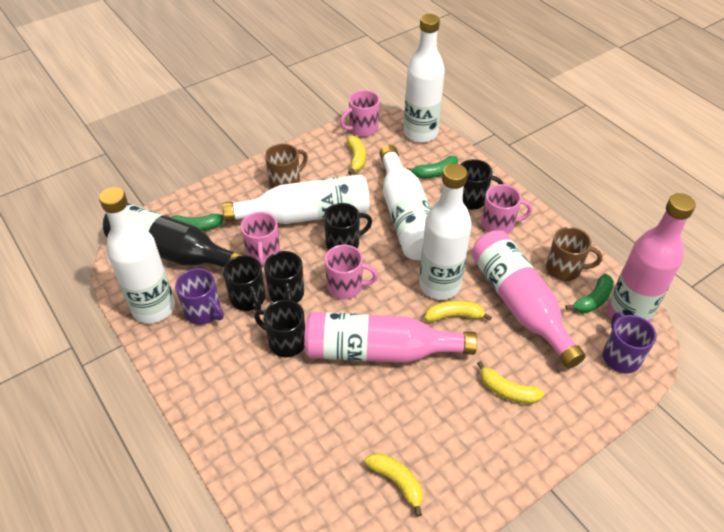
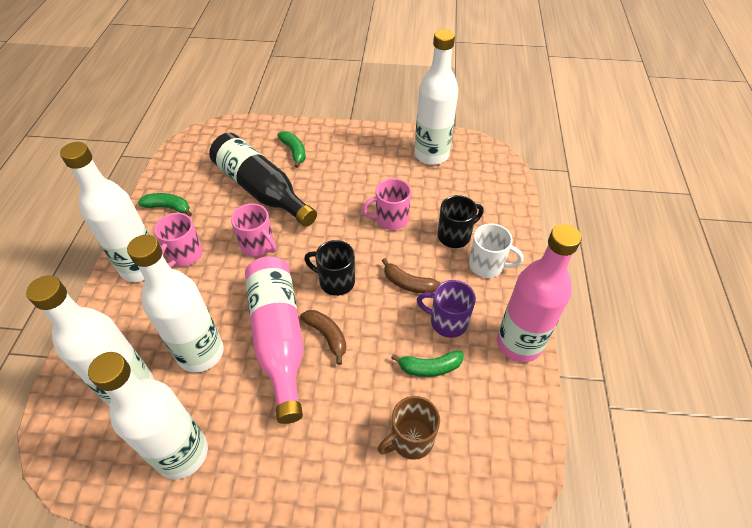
black mug: 5 -> 2
brown banana: 0 -> 2
brown mug: 2 -> 1
pink bottle: 3 -> 2
pink mug: 4 -> 3
purple mug: 2 -> 1
white mug: 0 -> 1
yellow banana: 4 -> 0

